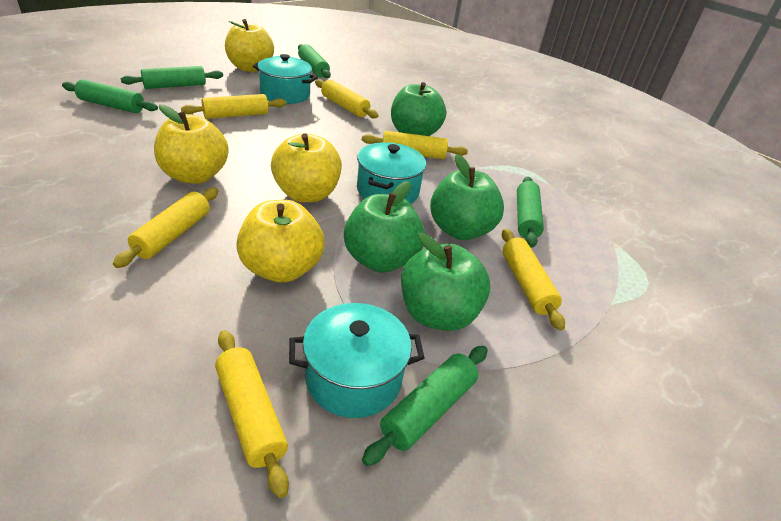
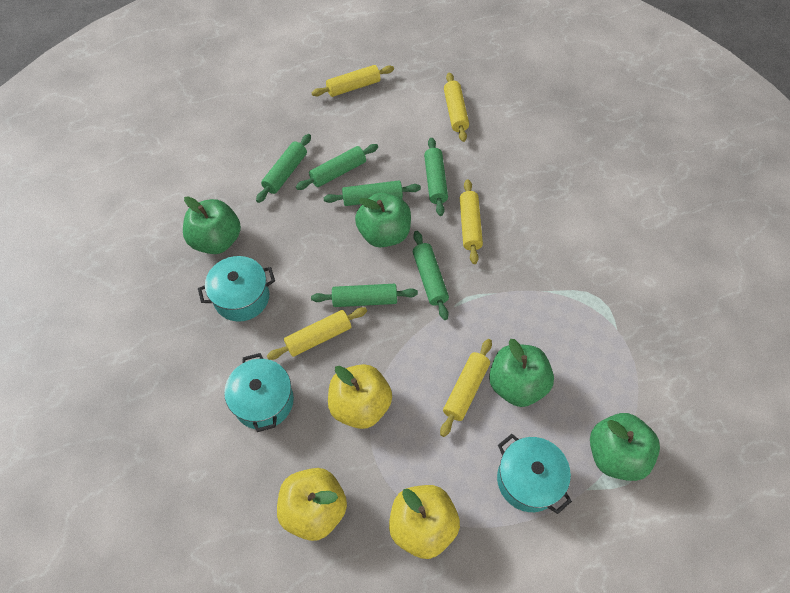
green rolling pin: 5 -> 6
yellow apple: 4 -> 3
yellow rolling pin: 6 -> 5

